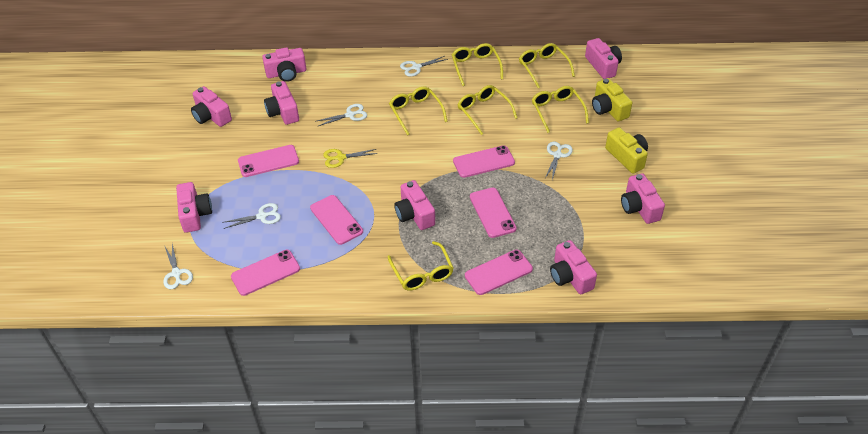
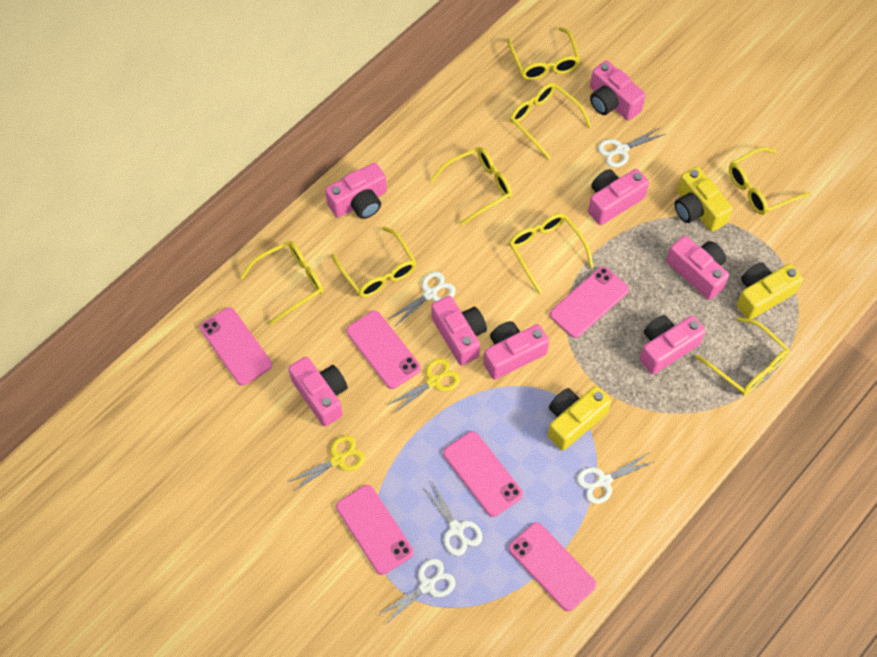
yellow camera: 2 -> 3
yellow glasses: 6 -> 8
yellow scissors: 1 -> 2

